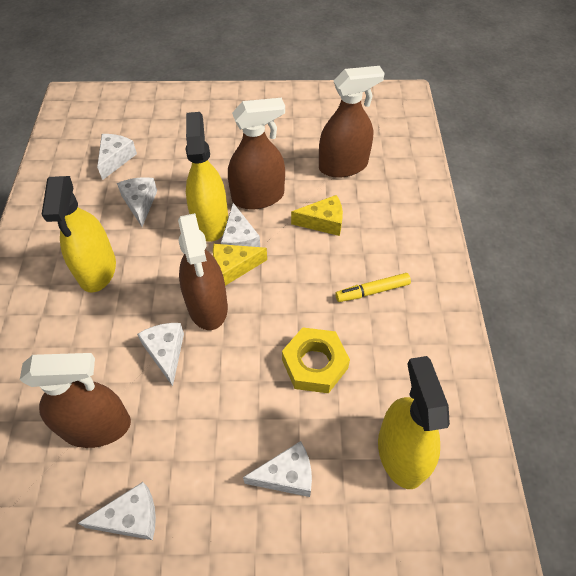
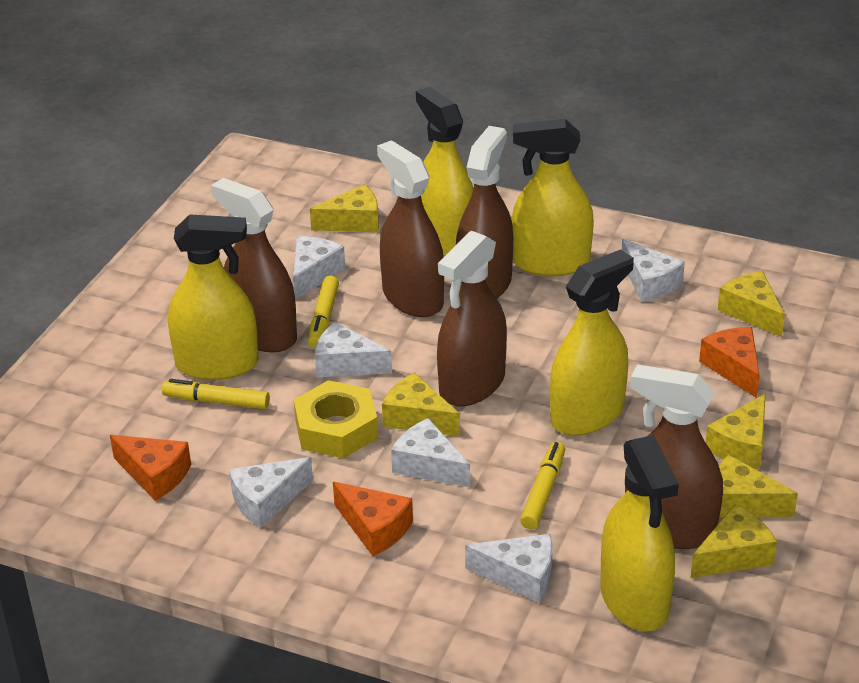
brown spray bottle: 4 -> 5
orange cheese: 0 -> 3
yellow cheese: 2 -> 6
yellow marker: 1 -> 3
yellow spray bottle: 3 -> 5

